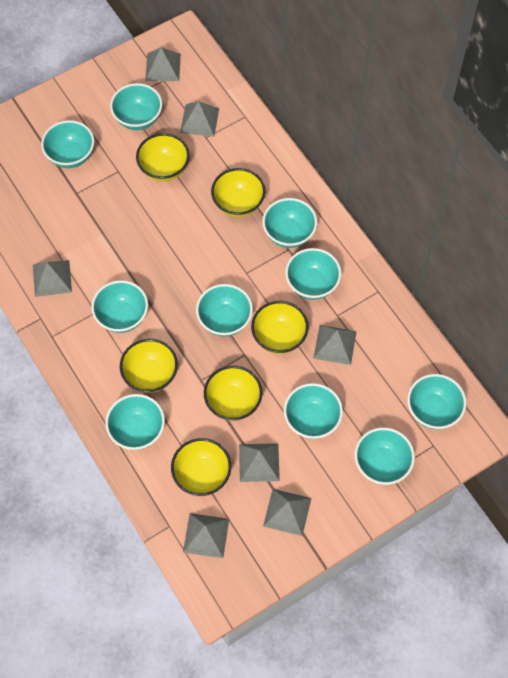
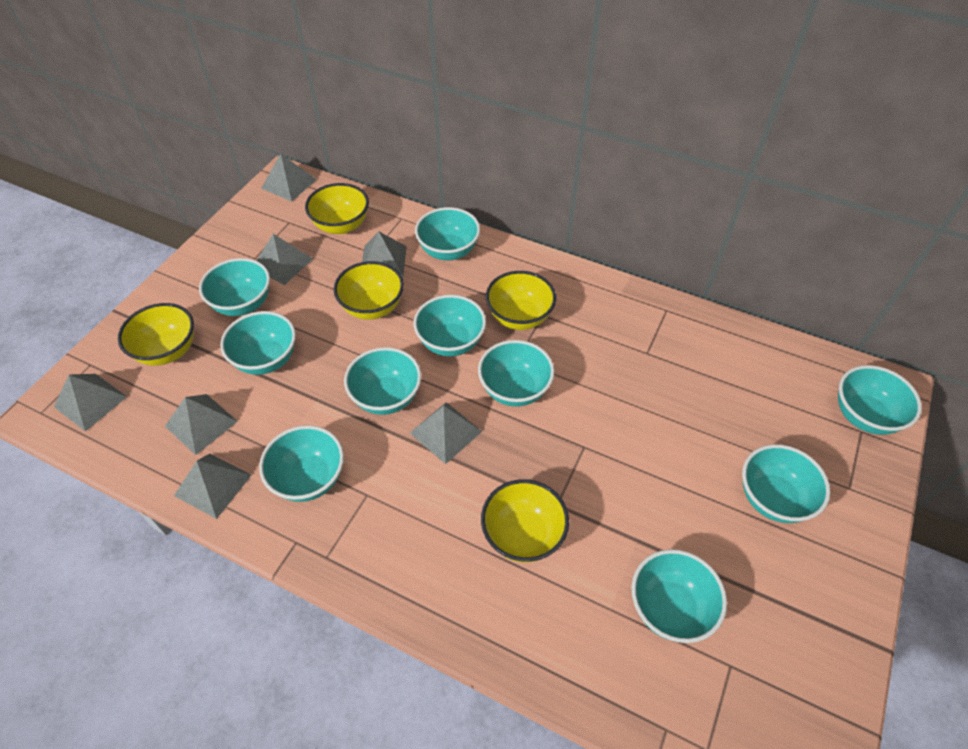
yellow bowl: 6 -> 5

